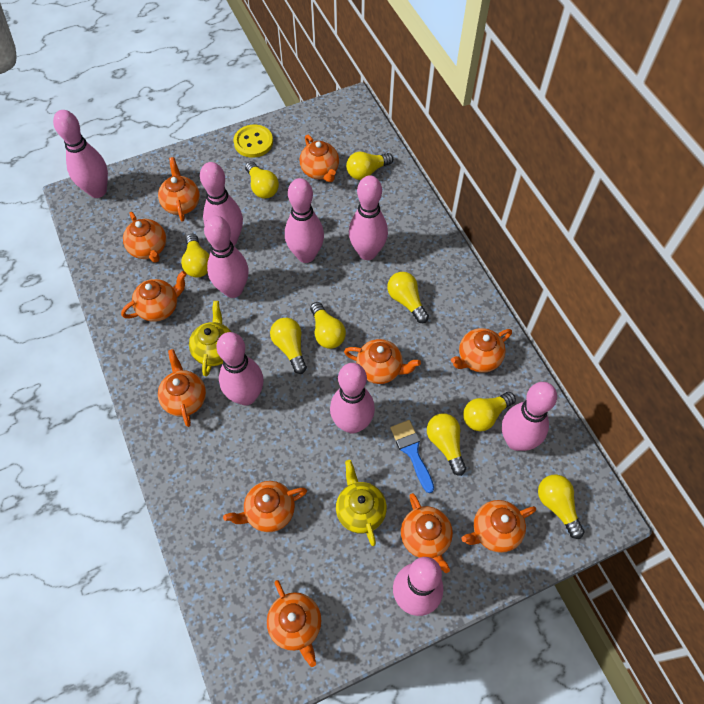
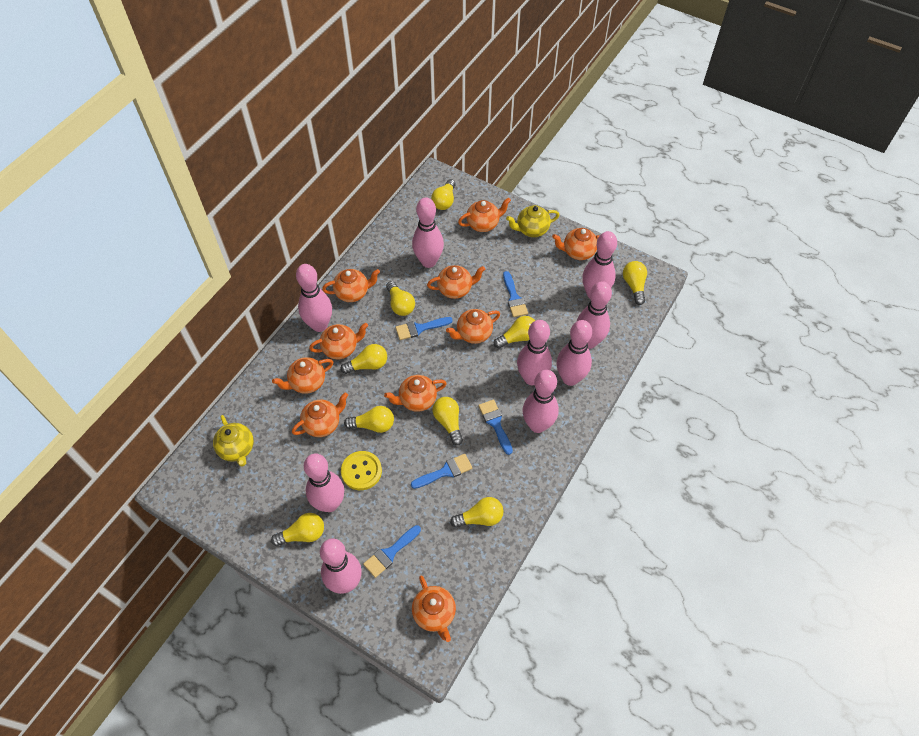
blue brush: 1 -> 5
orange teapot: 11 -> 10

